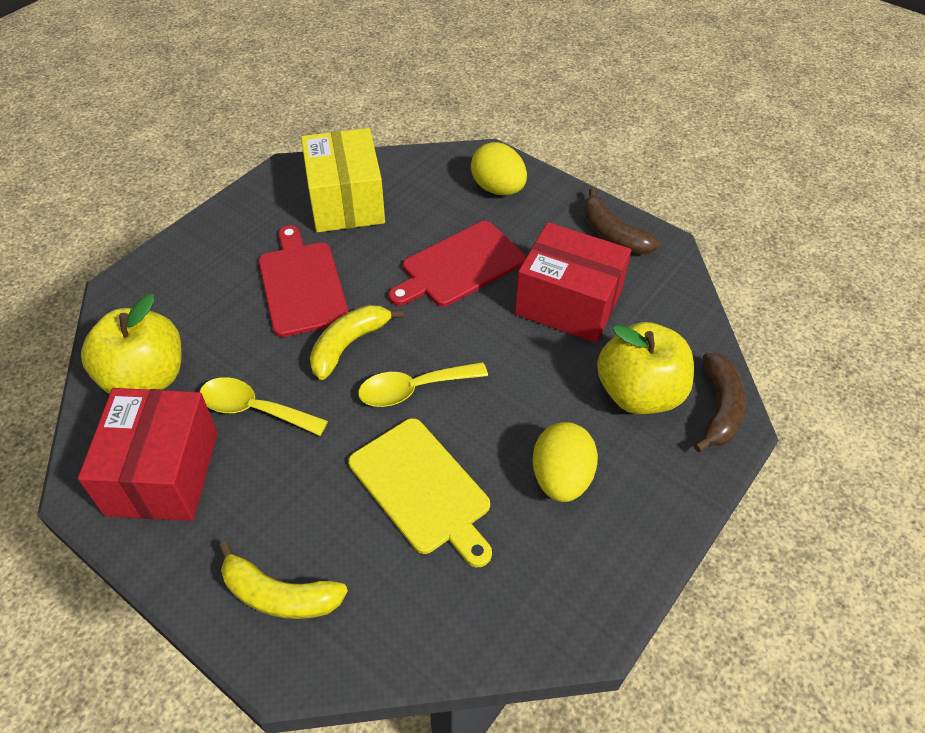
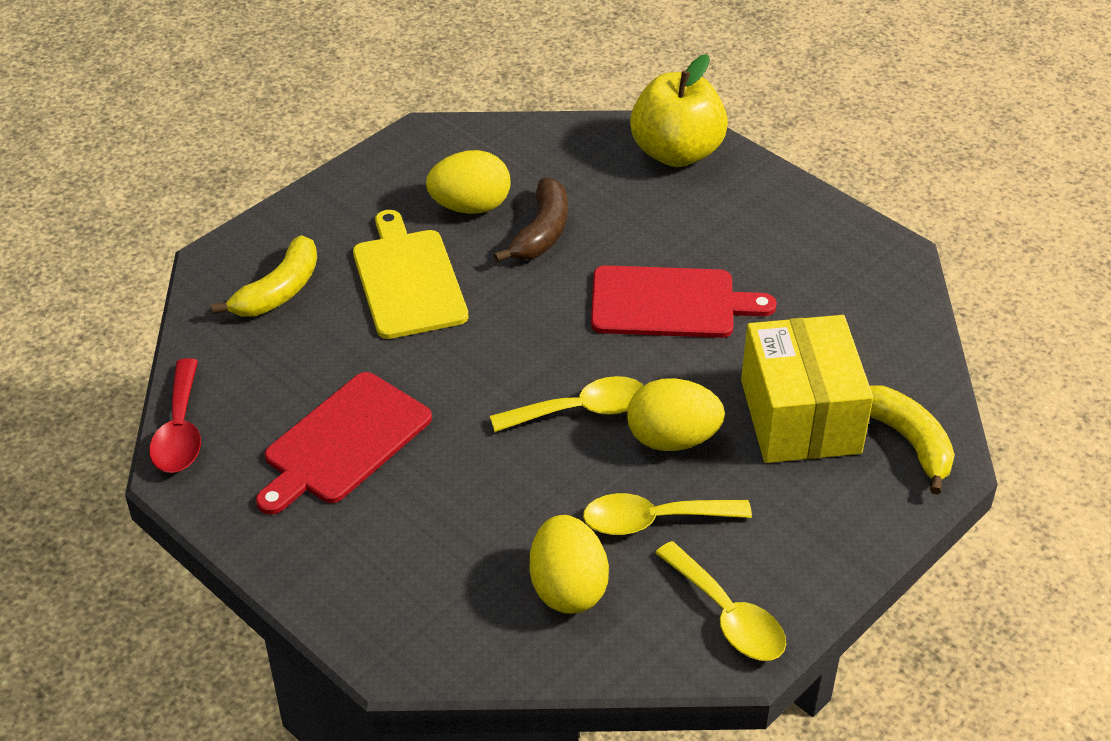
brown banana: 2 -> 1
red box: 2 -> 0
red spoon: 0 -> 1
yellow apple: 2 -> 1
yellow egg: 2 -> 3
yellow spoon: 2 -> 3

